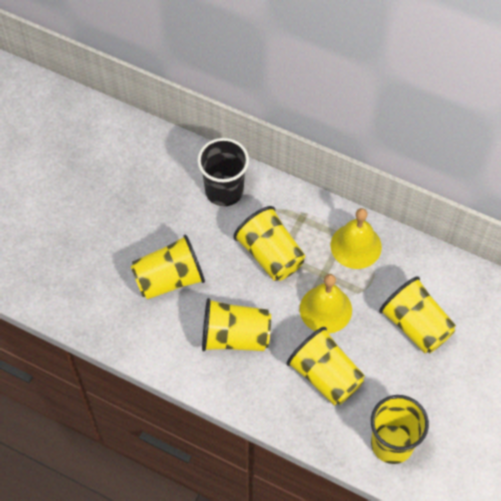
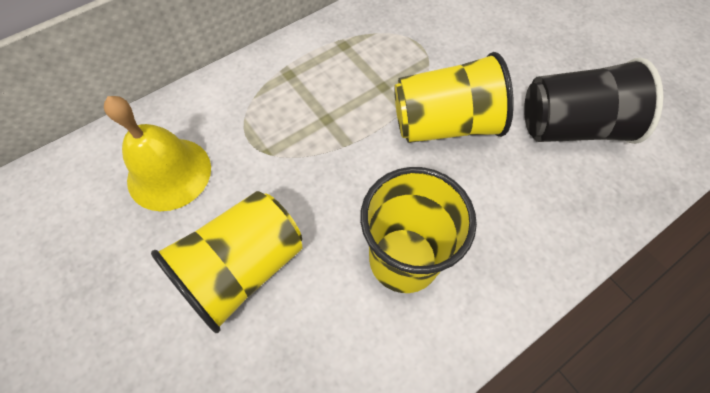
yellow bell: 2 -> 1
yellow cup: 6 -> 3

